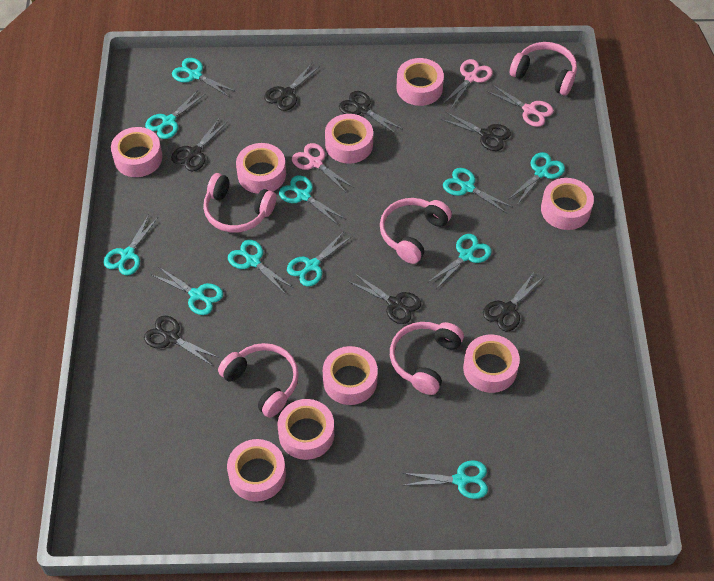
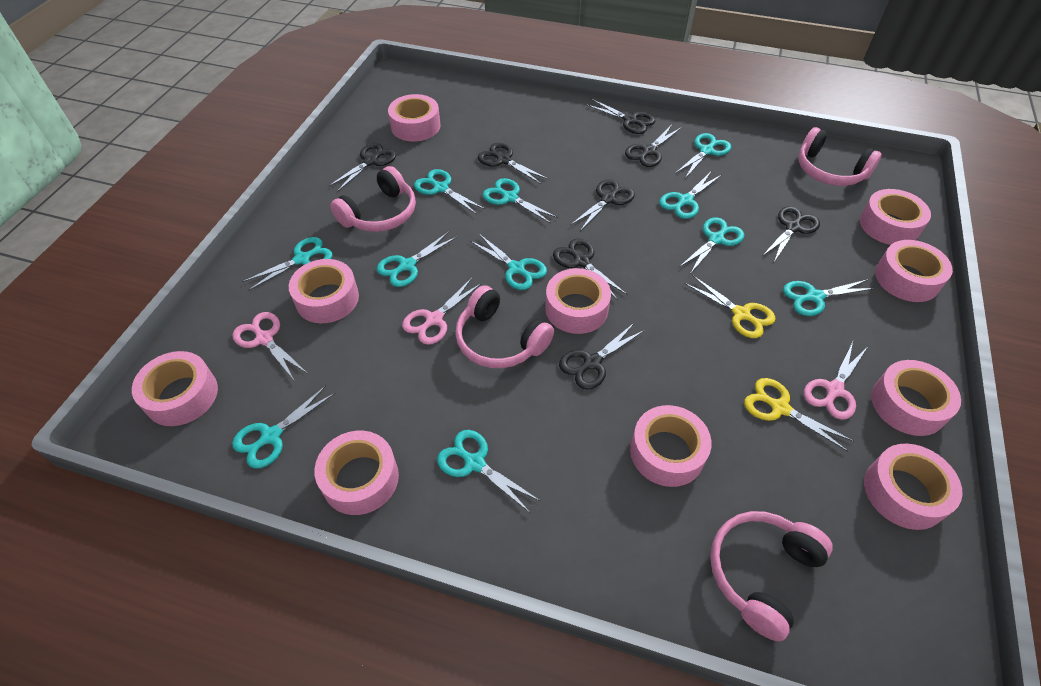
black scissors: 7 -> 8
pink headphones: 5 -> 4
pink tape: 9 -> 10
yellow scissors: 0 -> 2

